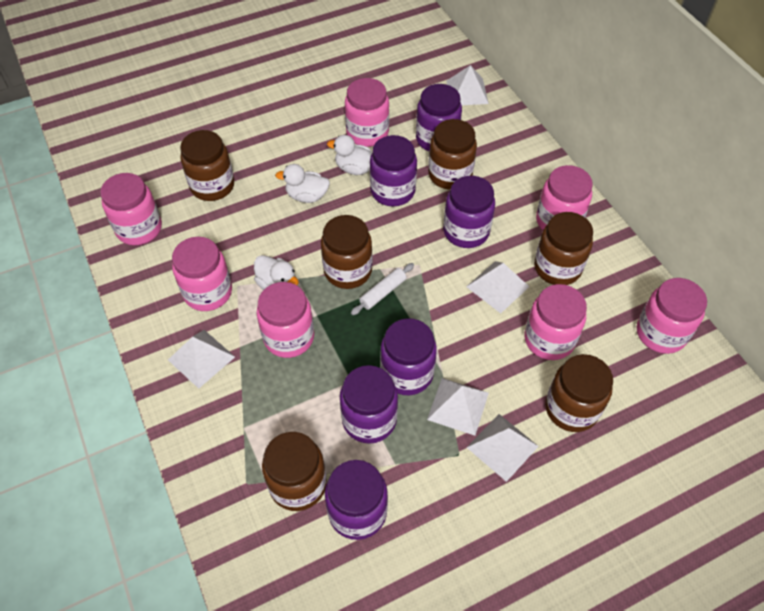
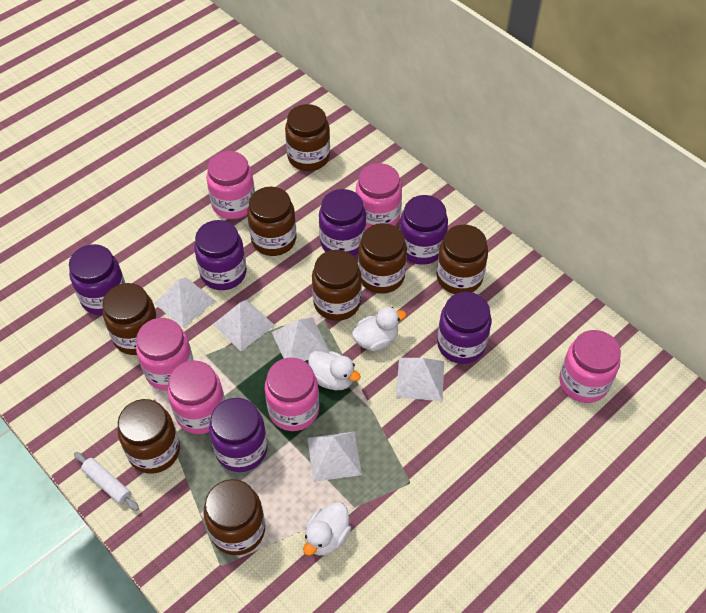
brown jar: 6 -> 8
pink jar: 7 -> 6

